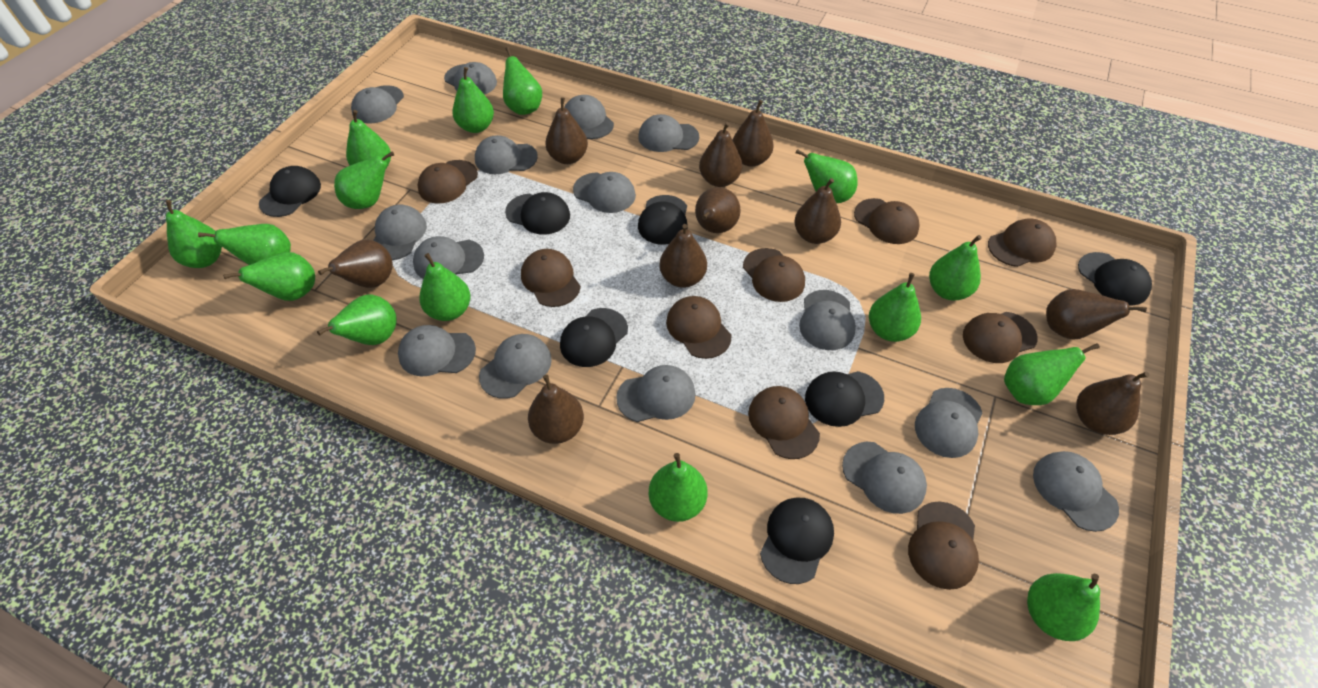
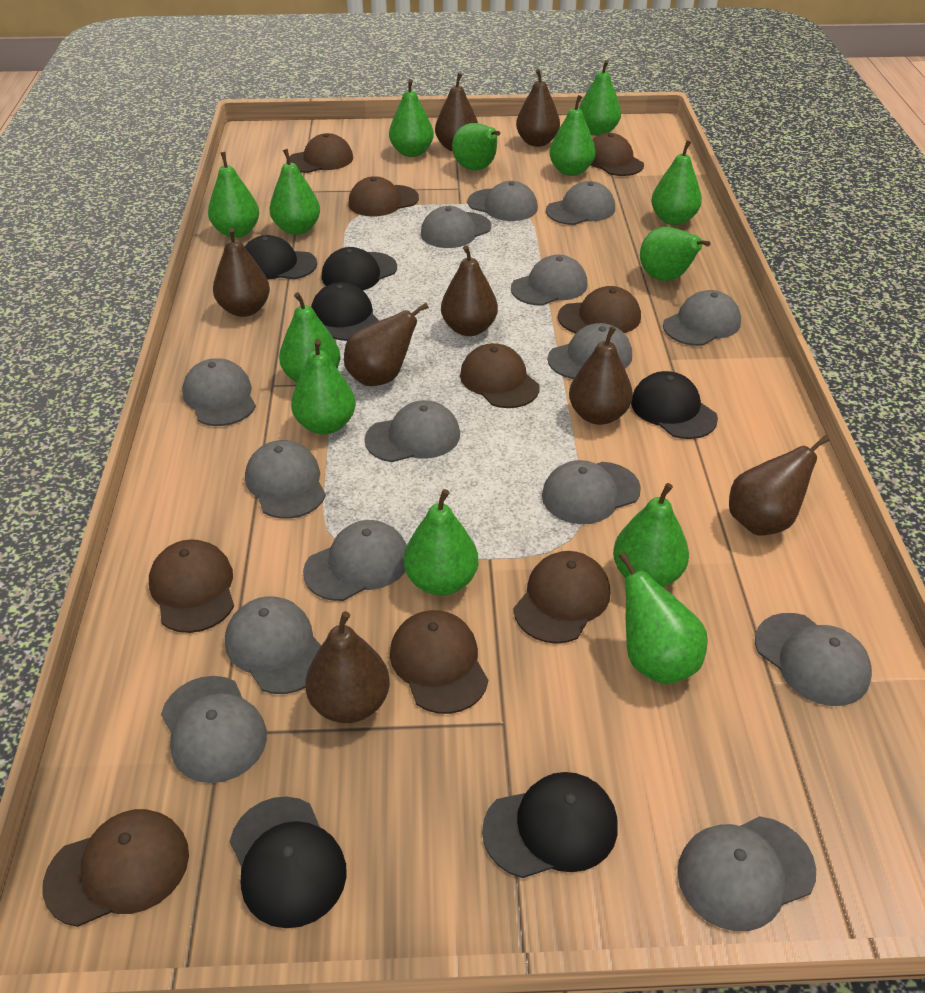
black cap: 7 -> 6
brown pear: 10 -> 8
green pear: 15 -> 13

